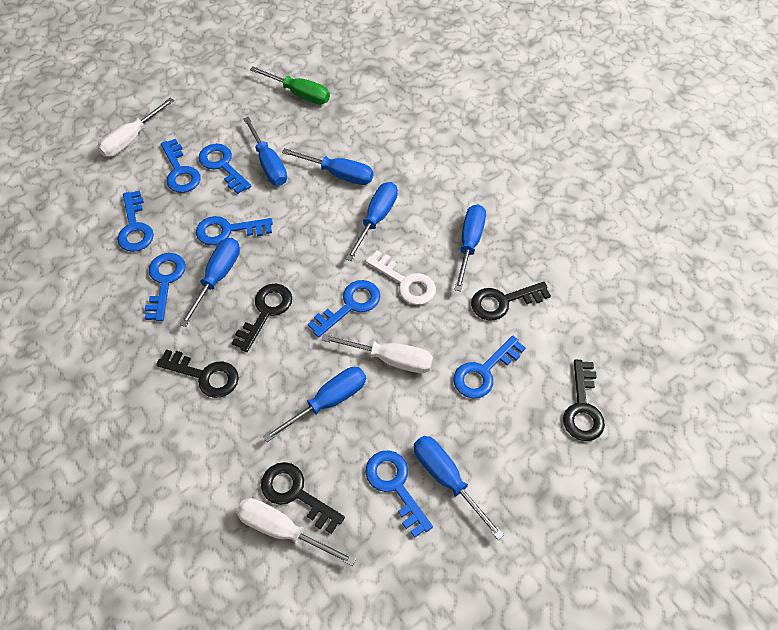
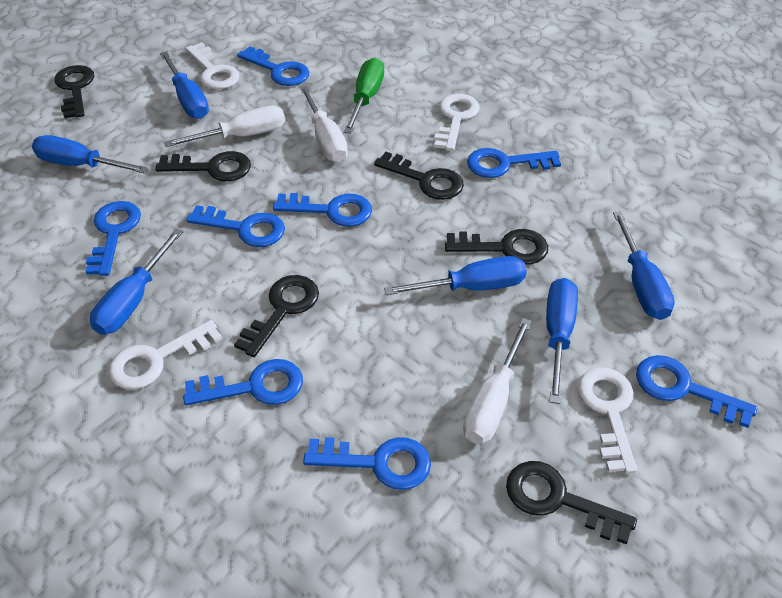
black key: 5 -> 6
blue screwdriver: 7 -> 6
white key: 1 -> 4

